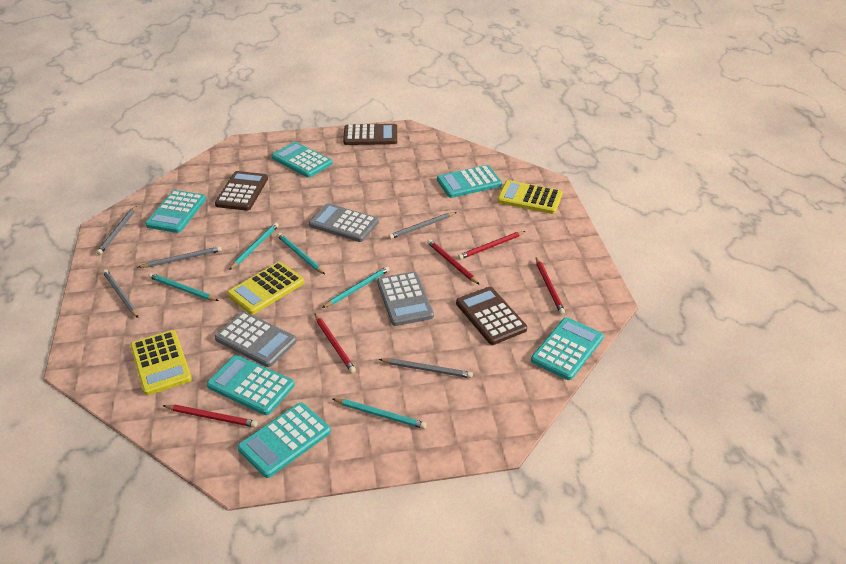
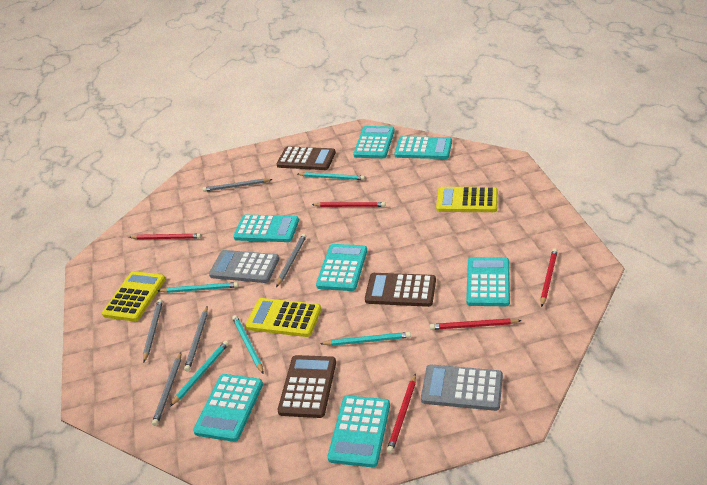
grey calculator: 3 -> 2
turquoise calculator: 6 -> 7

